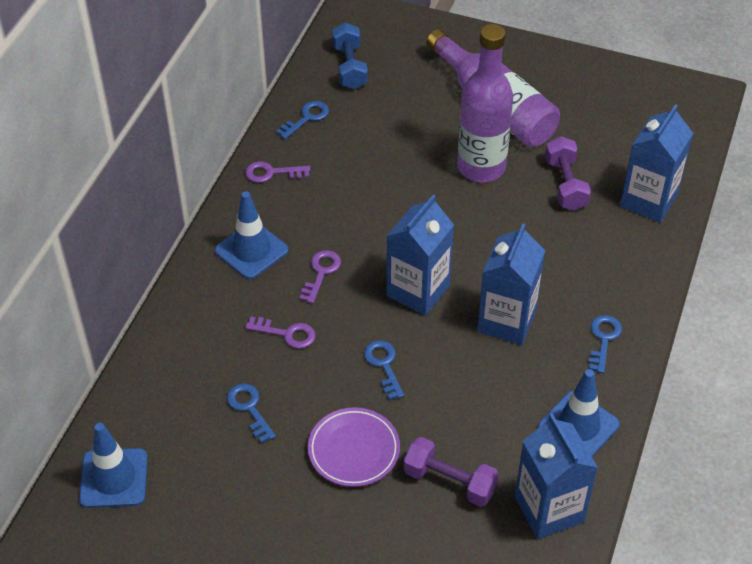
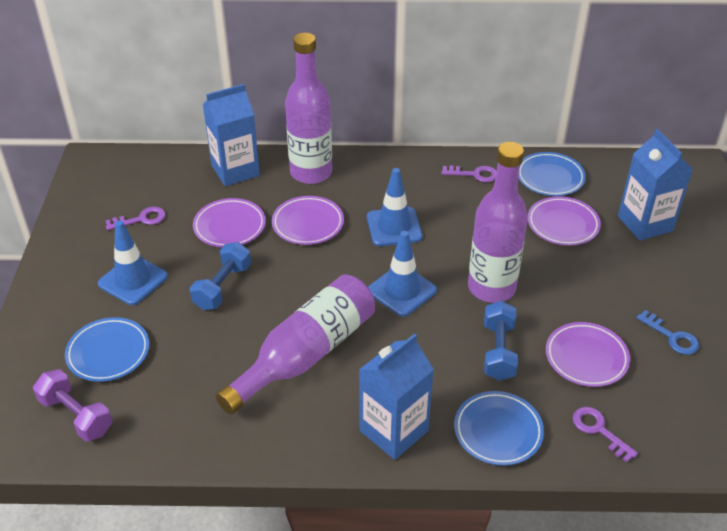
blue carton: 4 -> 3
blue dumbbell: 1 -> 2
blue key: 4 -> 1
blue plate: 0 -> 3
purple bottle: 2 -> 3
purple dumbbell: 2 -> 1
purple plate: 1 -> 4

